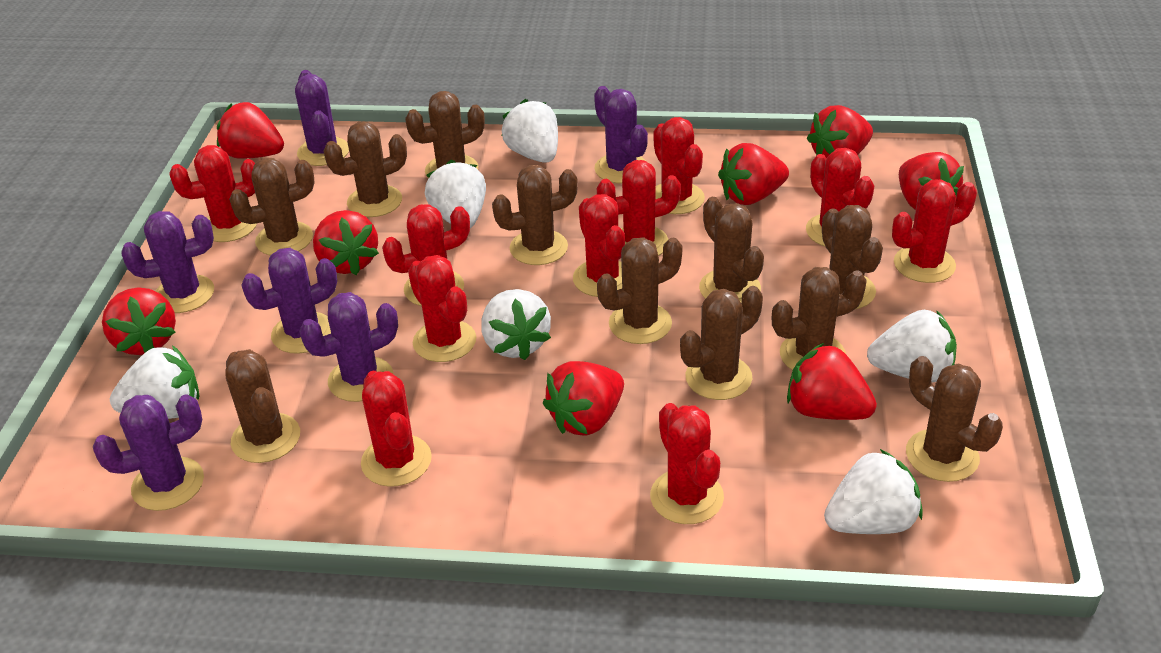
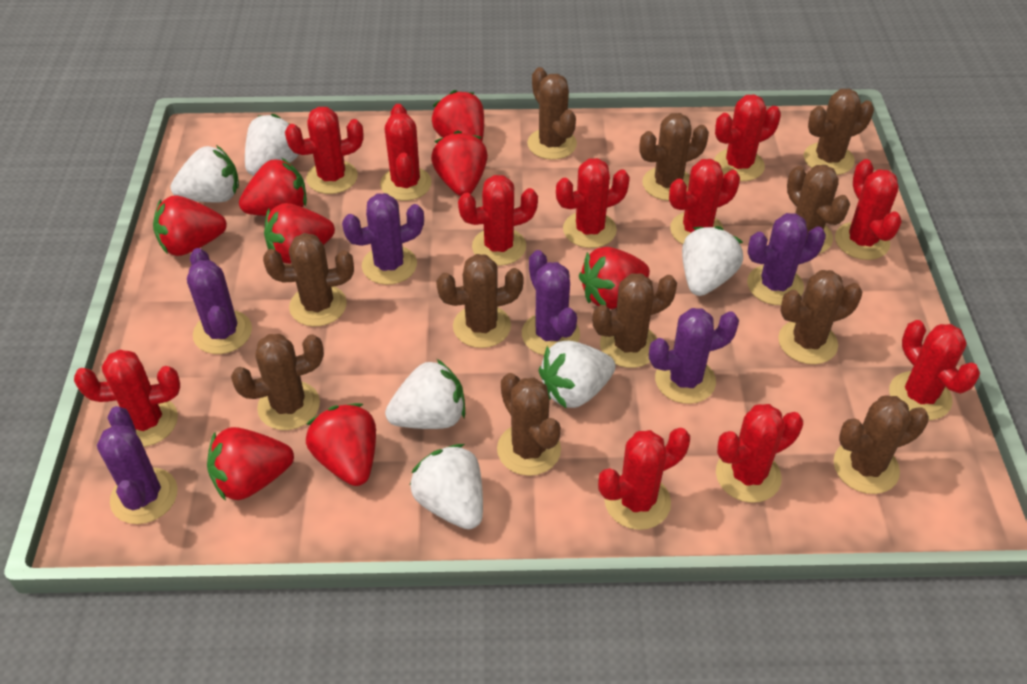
red cactus: 10 -> 11

